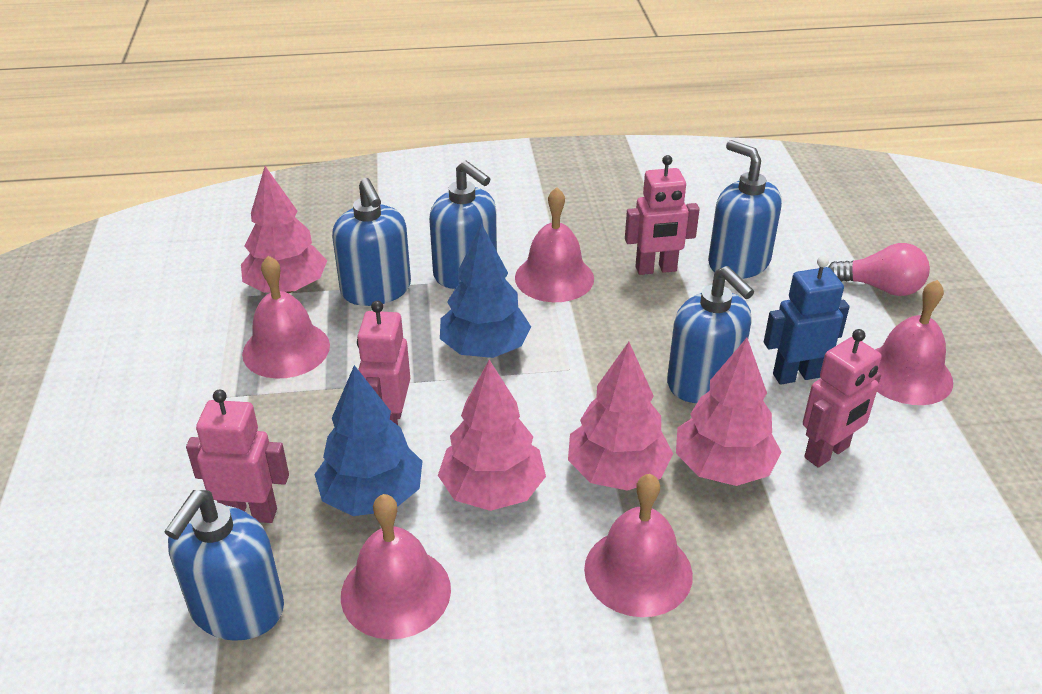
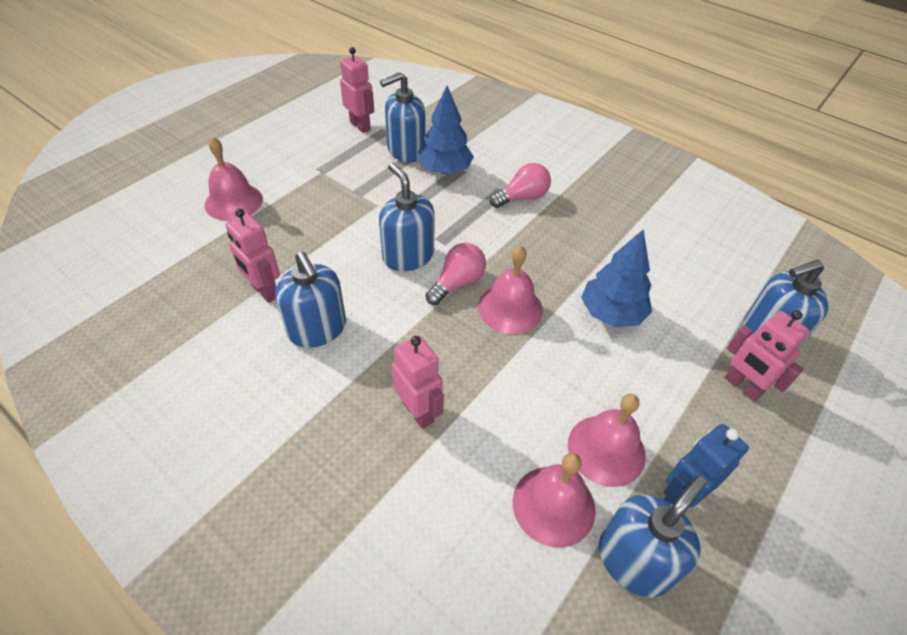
pink bell: 5 -> 4
pink light bulb: 1 -> 2
pink tree: 4 -> 0

